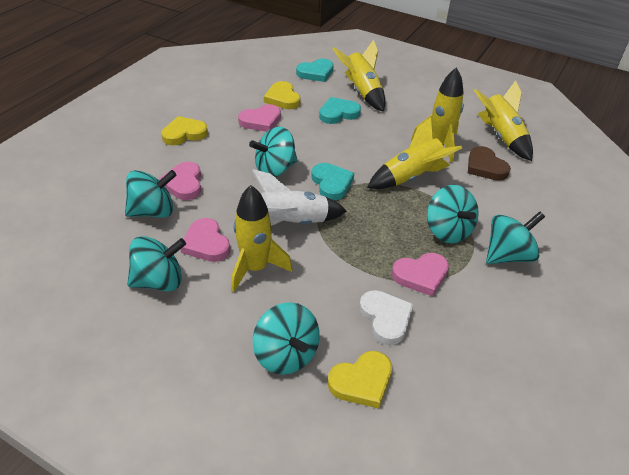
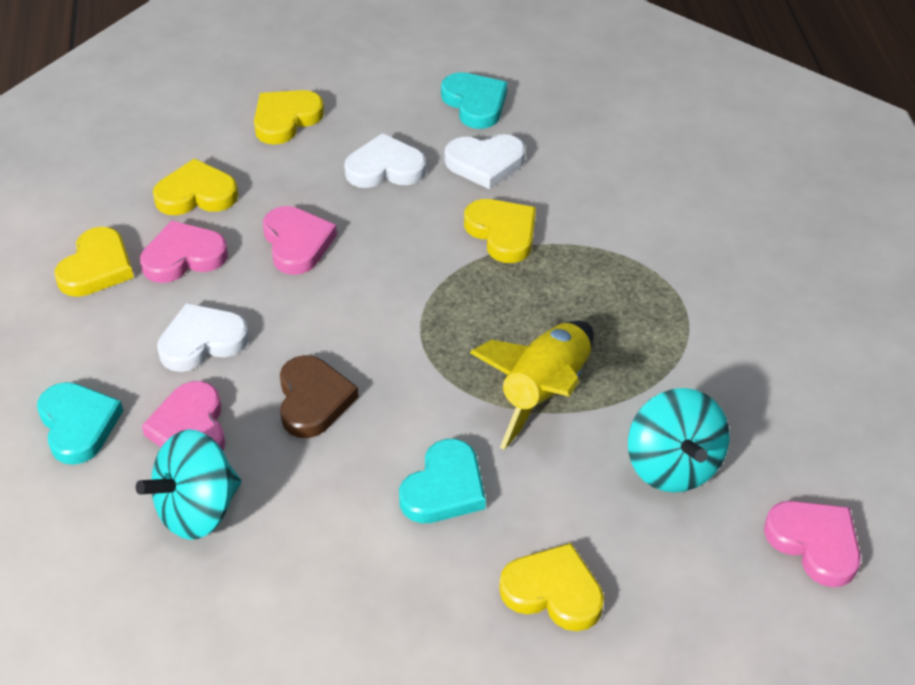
turquoise spinning top: 6 -> 2
white heart: 1 -> 3
white rocket: 1 -> 0
yellow heart: 3 -> 5
yellow rocket: 5 -> 1

